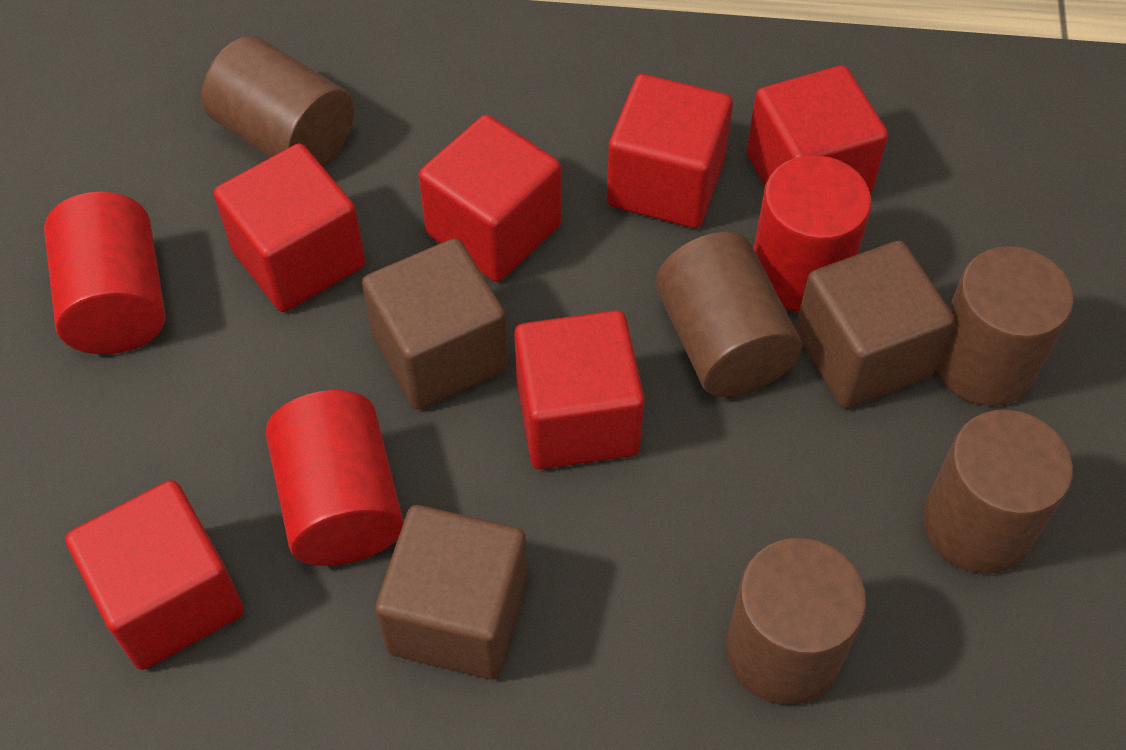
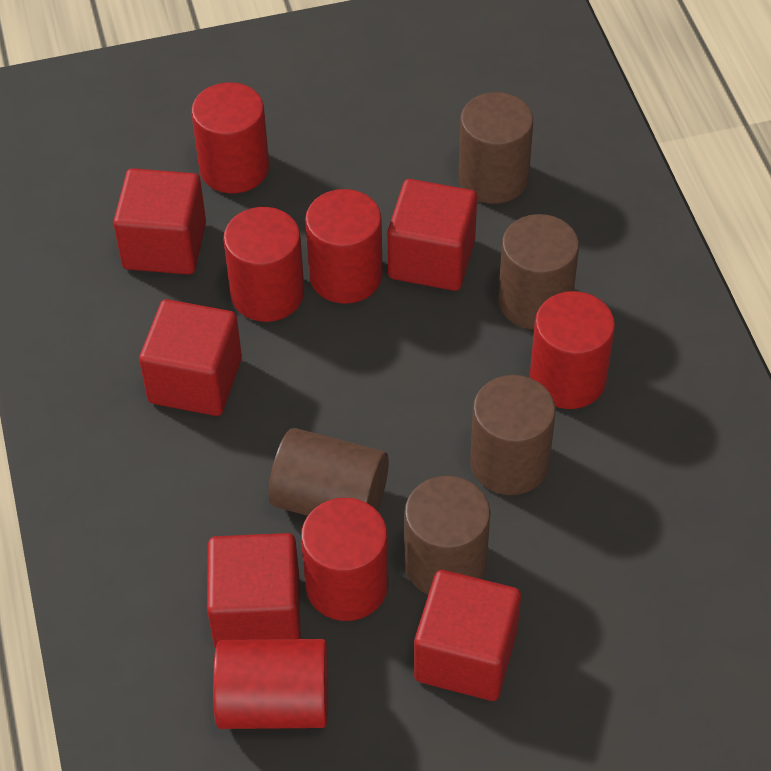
brown cube: 3 -> 0
red cube: 6 -> 5
red cylinder: 3 -> 6

